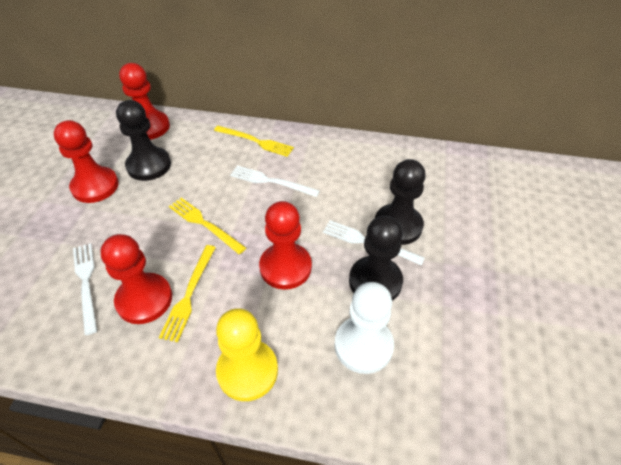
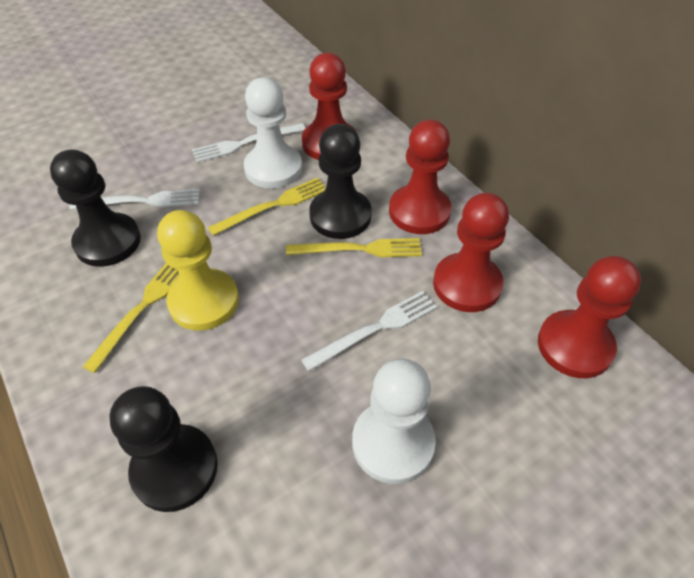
white pawn: 1 -> 2

